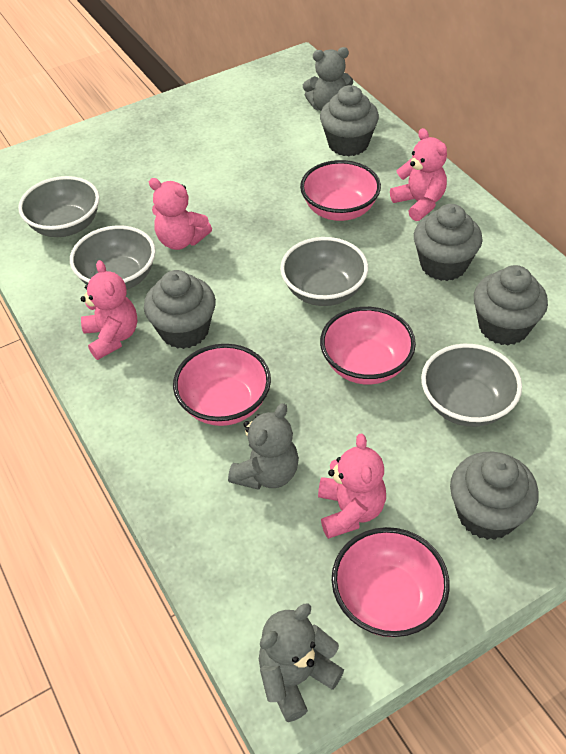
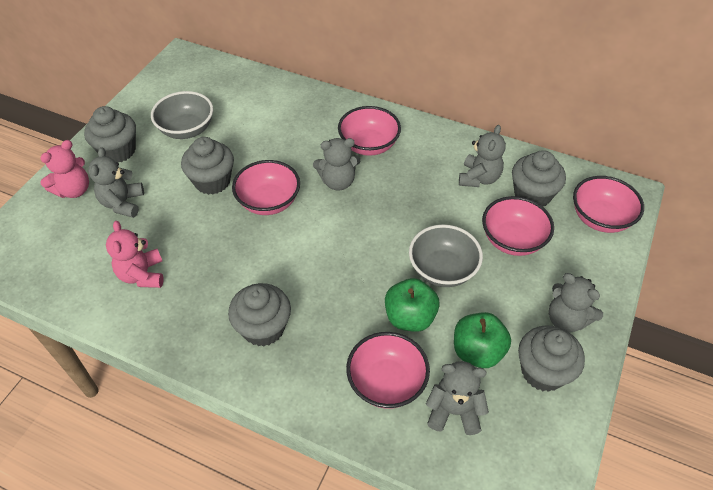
green apple: 0 -> 2
grey bowl: 4 -> 2
grey teddy bear: 3 -> 5
pink bowl: 4 -> 5
pink teddy bear: 4 -> 2

